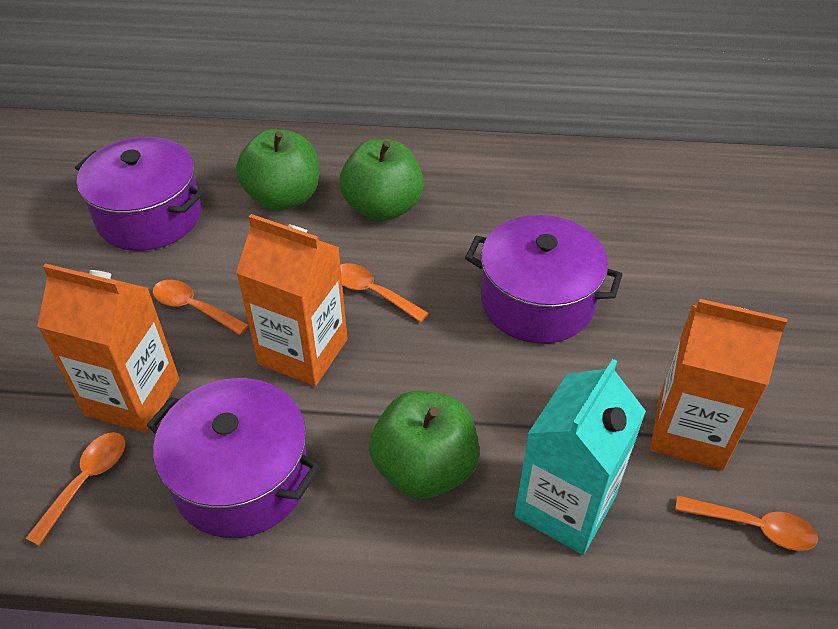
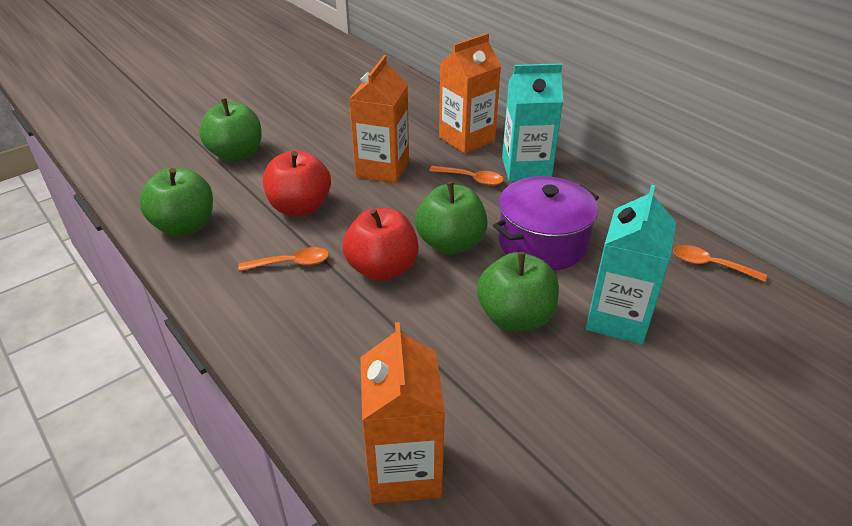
green apple: 3 -> 4
orange spoon: 4 -> 3
purple pot: 3 -> 1
red apple: 0 -> 2
turquoise carton: 1 -> 2

